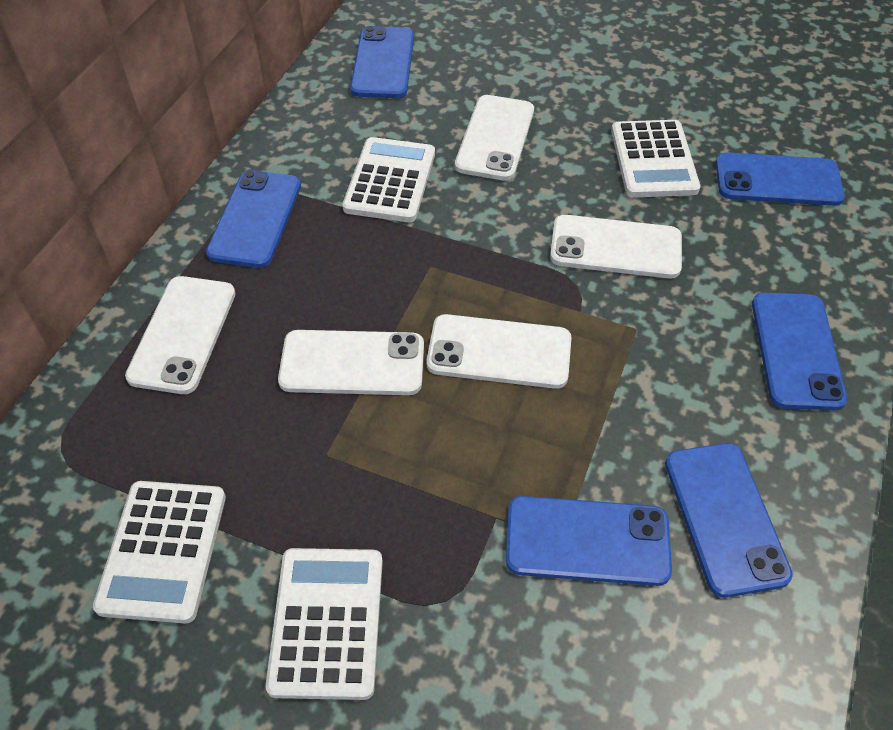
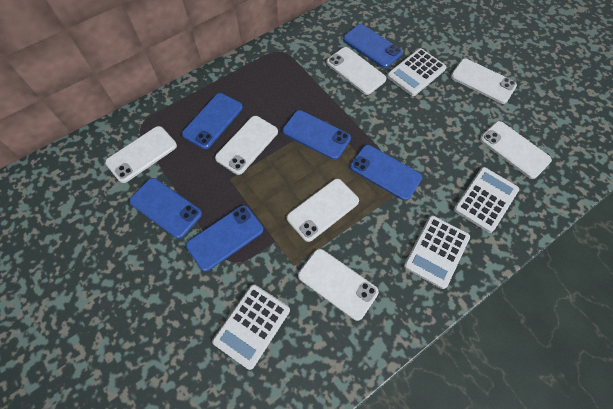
white phone: 5 -> 7

